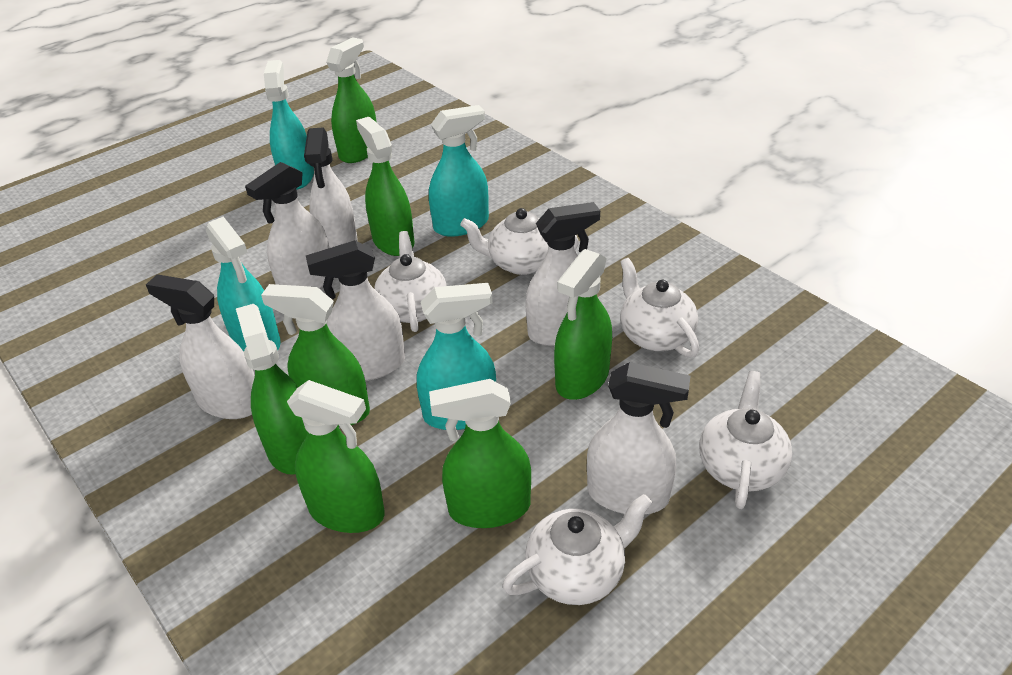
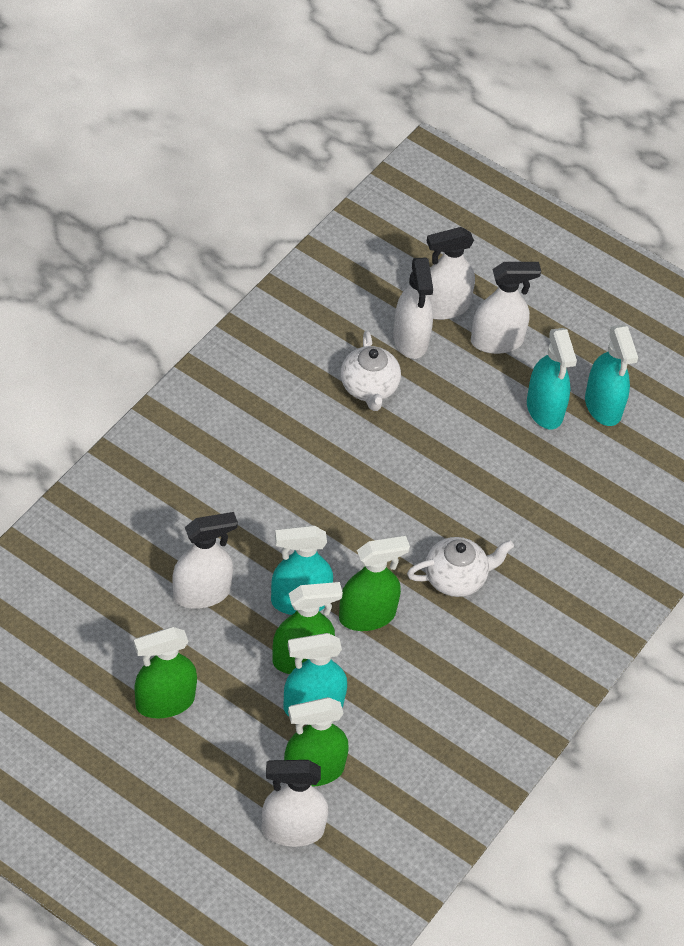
green spray bottle: 7 -> 4
white spray bottle: 6 -> 5
white teapot: 5 -> 2

